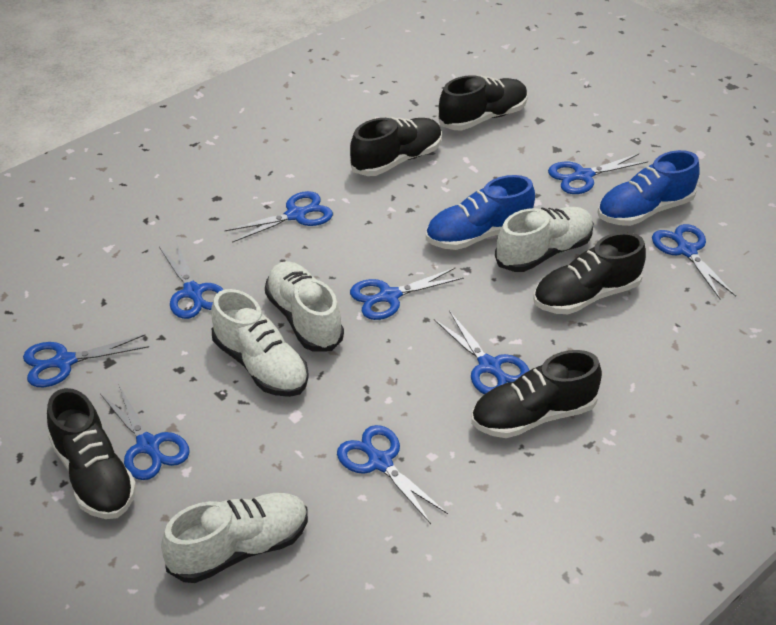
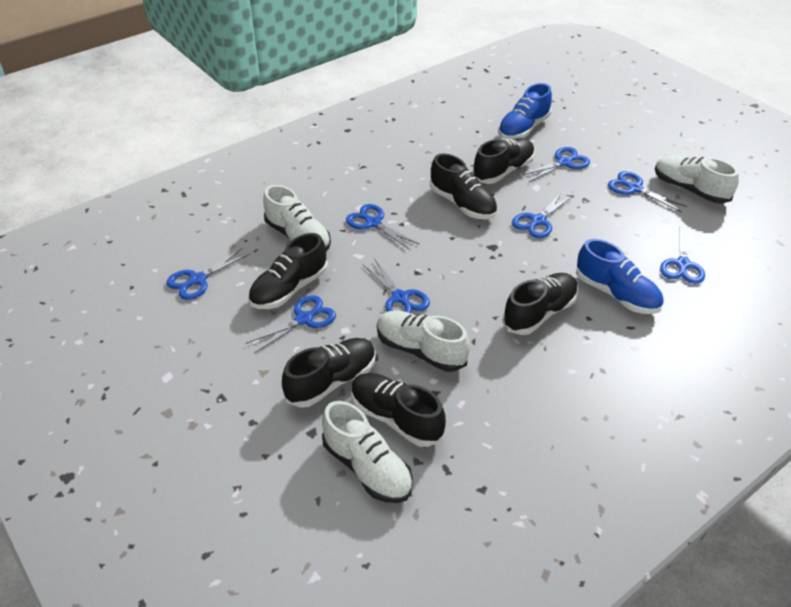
black shoe: 5 -> 6
blue scissors: 9 -> 8

